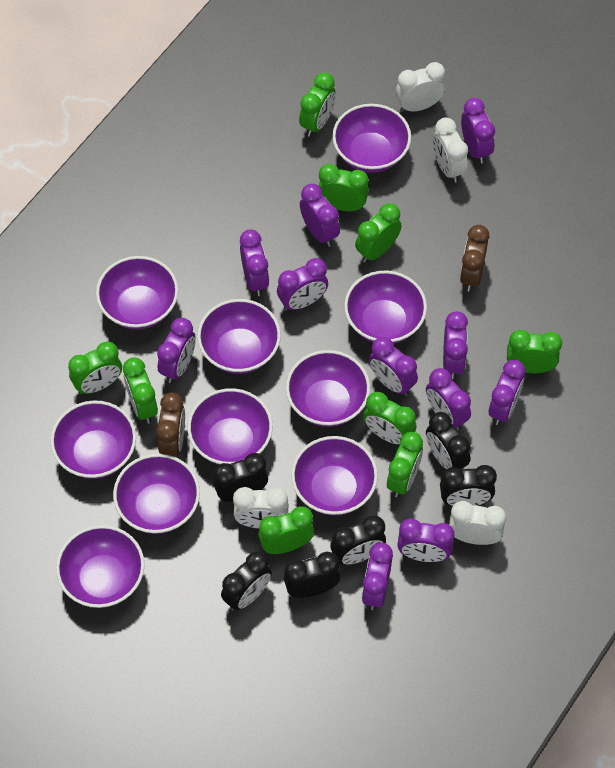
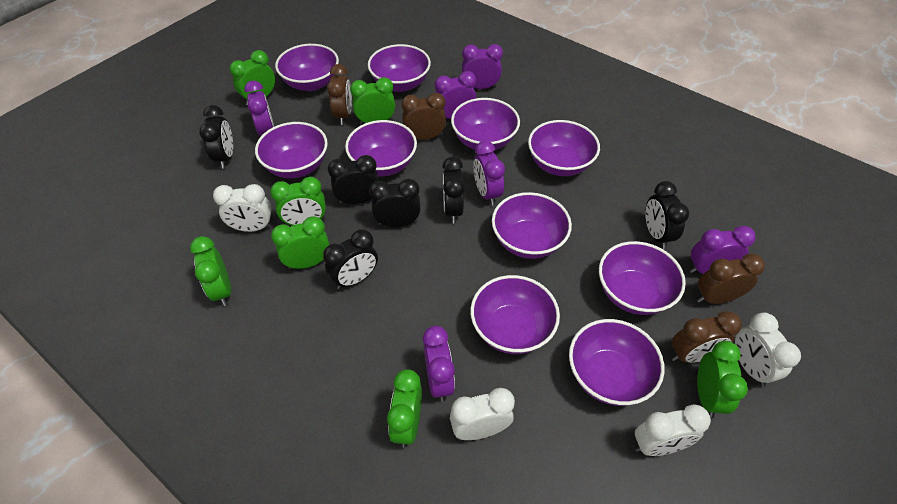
brown clock: 2 -> 4
green clock: 9 -> 7
purple clock: 11 -> 6

